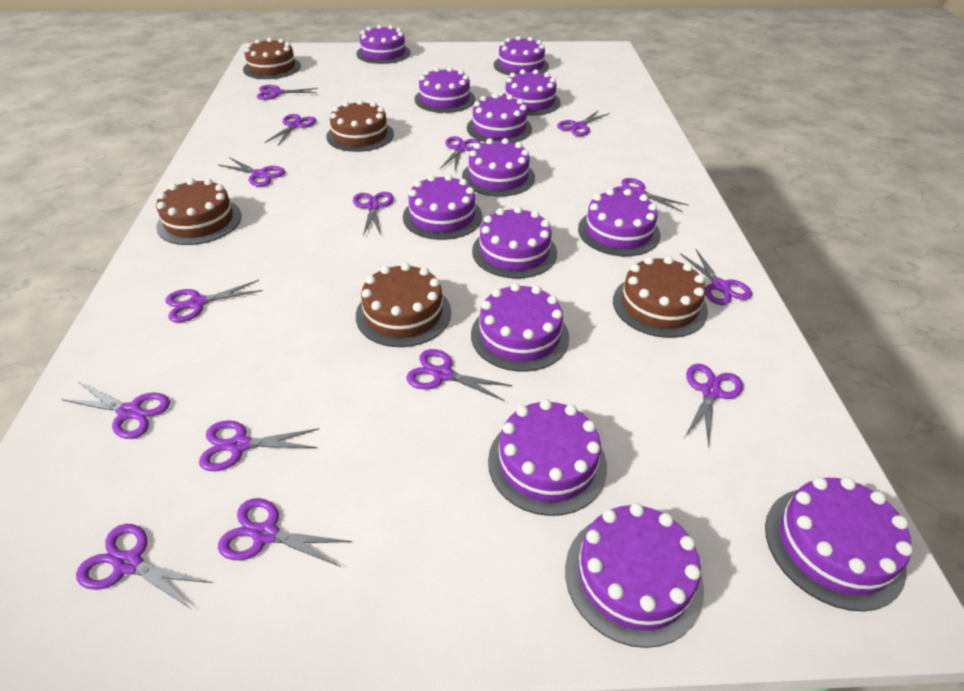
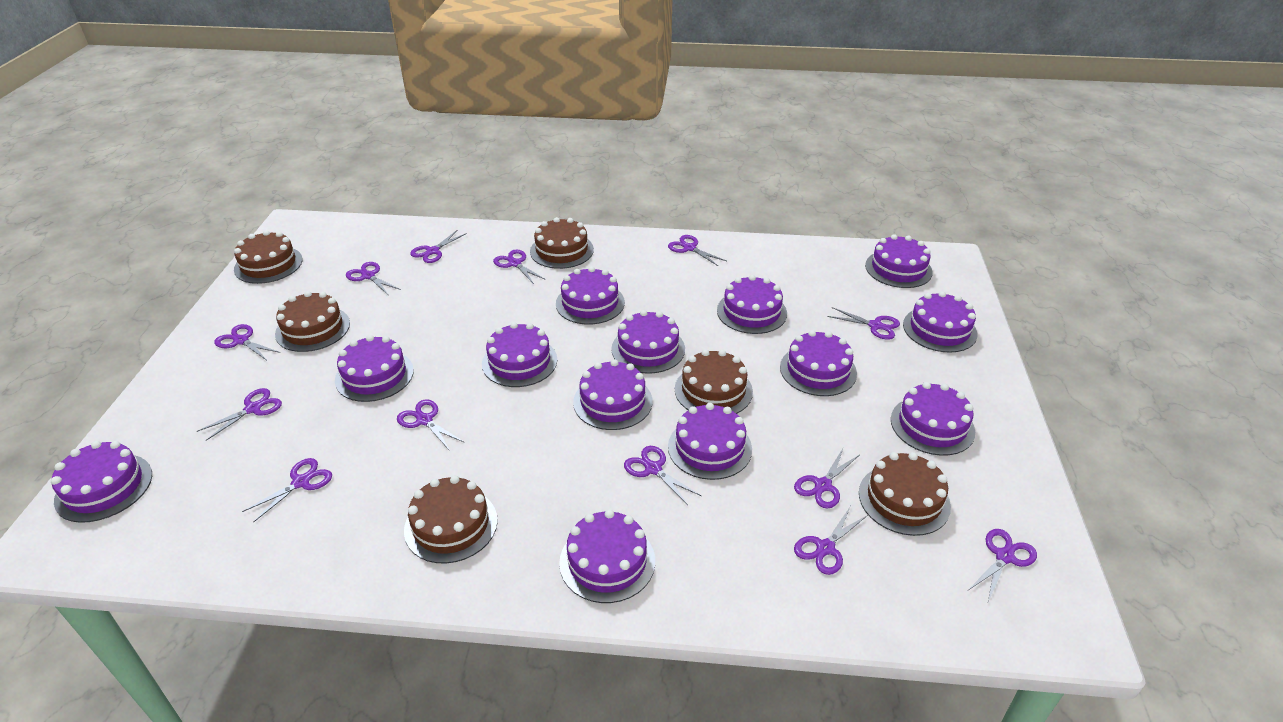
brown cake: 5 -> 6
purple scissors: 15 -> 13

